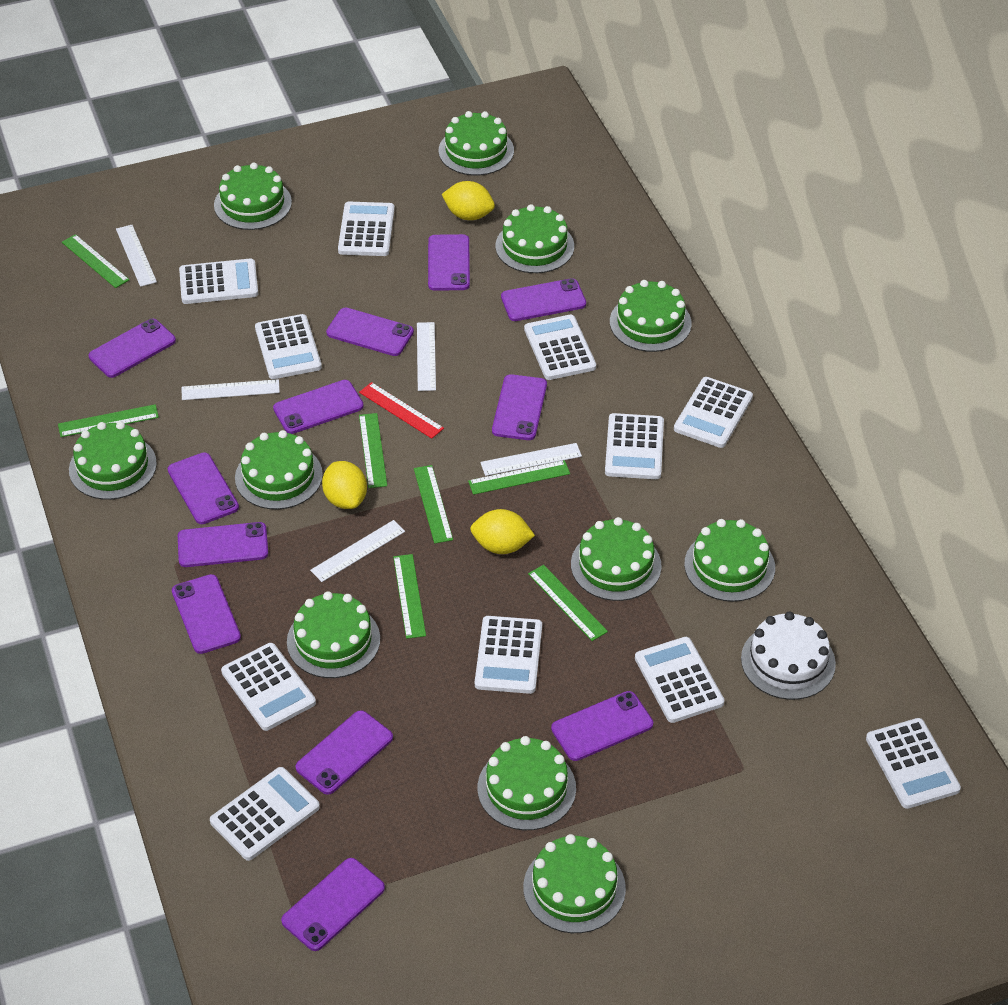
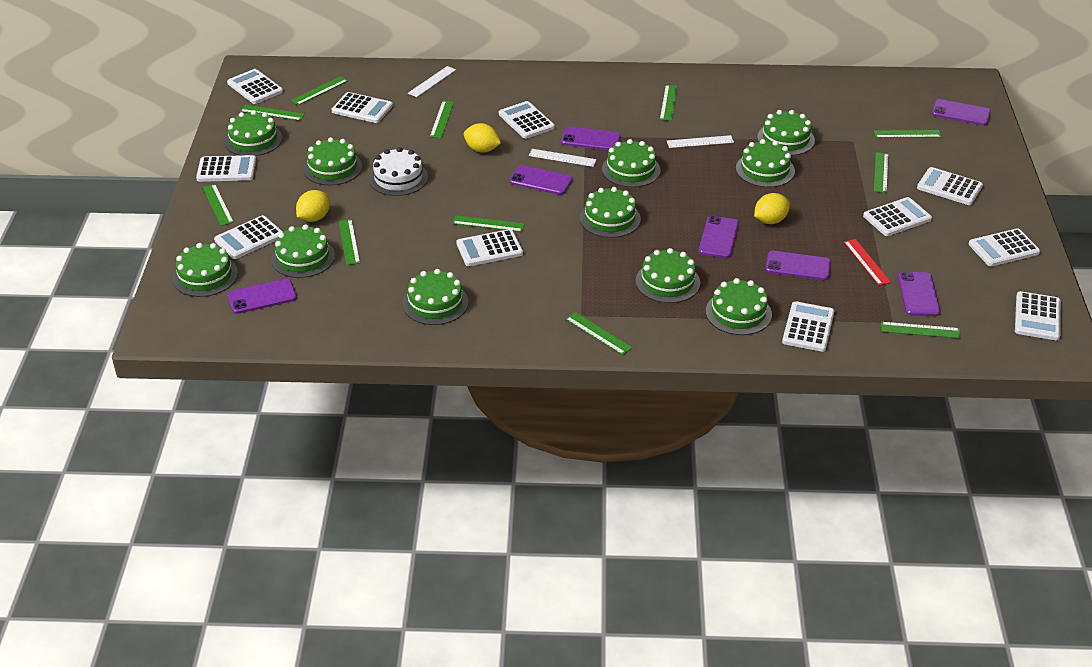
green ruler: 7 -> 11
purple phone: 12 -> 7
white ruler: 5 -> 3

